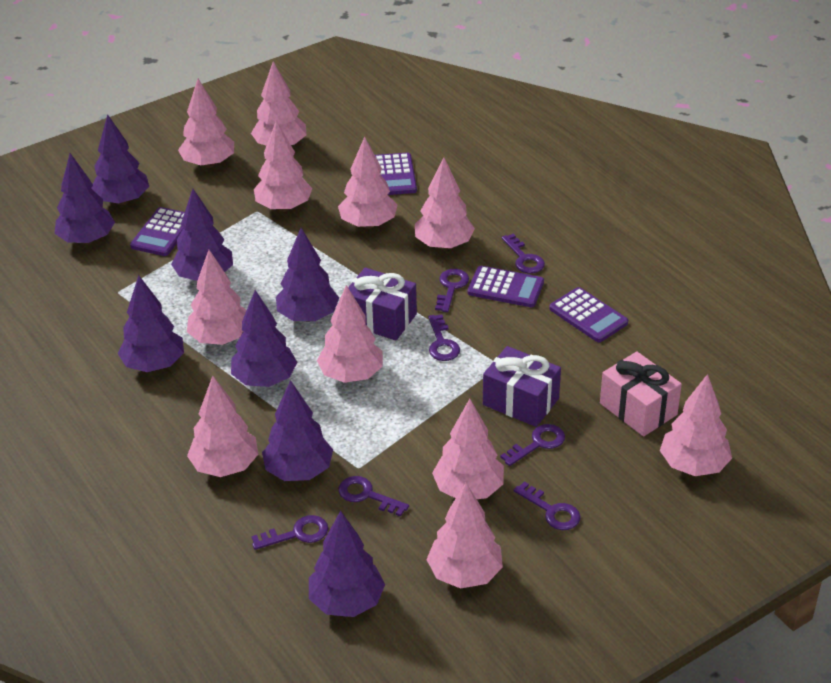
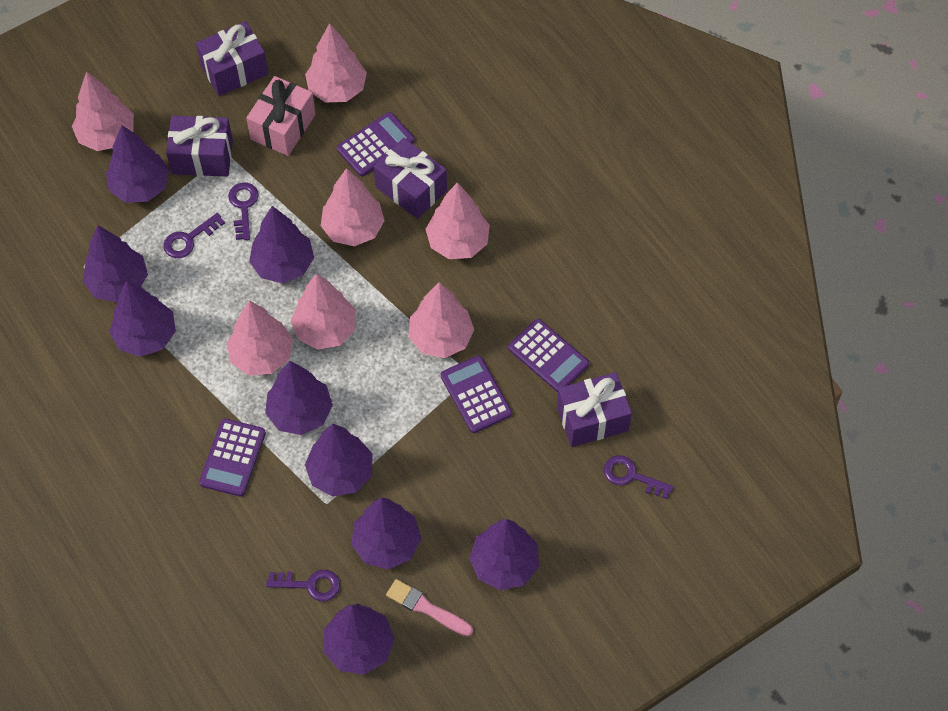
pink brush: 0 -> 1
pink tree: 11 -> 7
purple gift: 2 -> 4
purple key: 7 -> 4
purple tree: 8 -> 9

